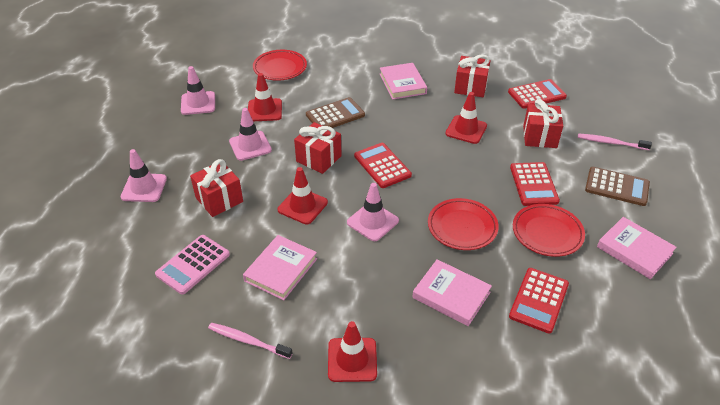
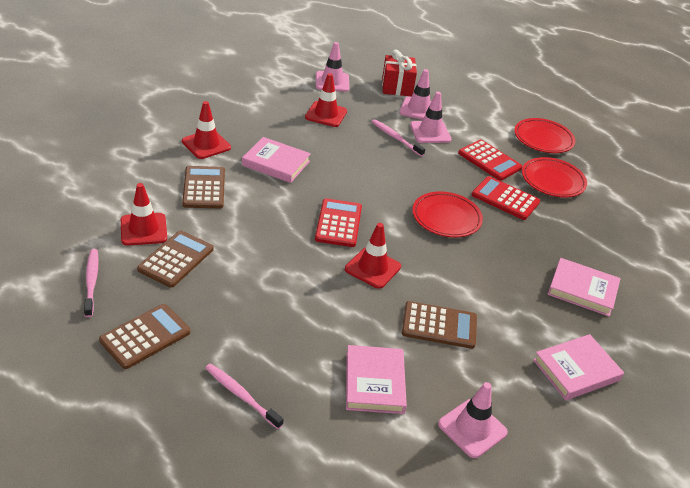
brown calculator: 2 -> 4
pink calculator: 1 -> 0
pink toothbrush: 2 -> 3
red calculator: 4 -> 3
red gift: 4 -> 1

